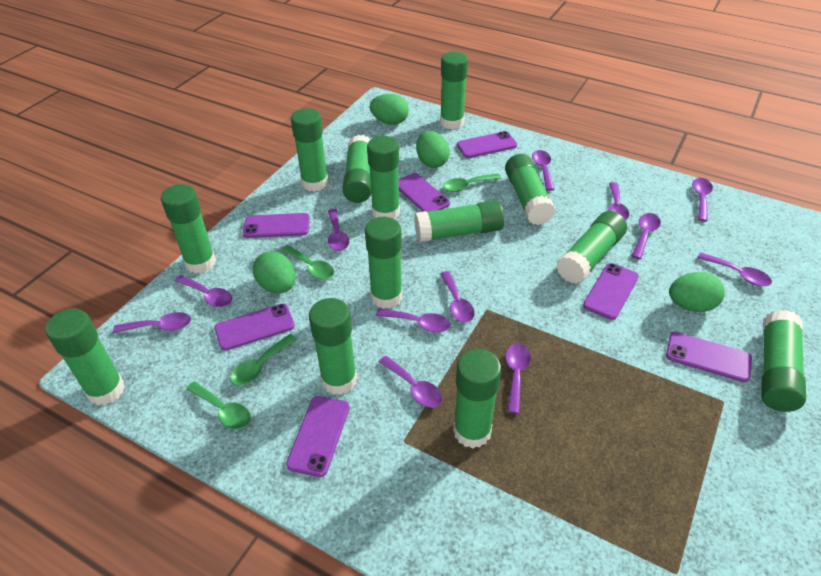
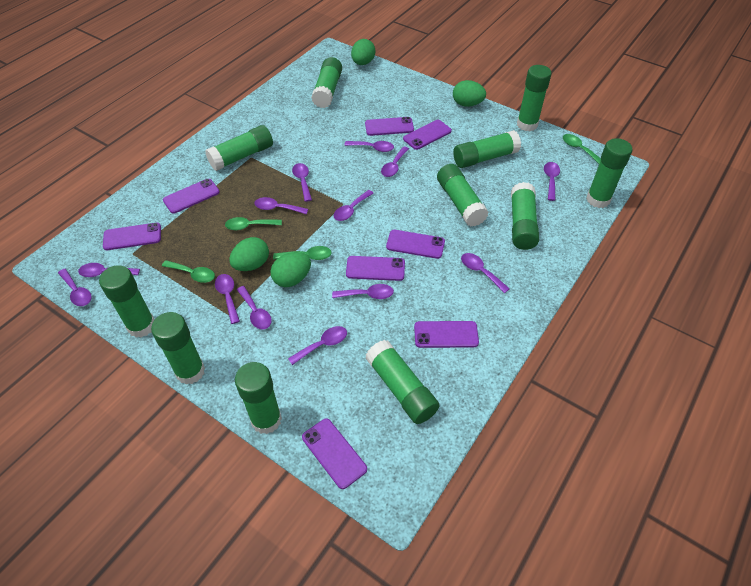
green glue stick: 13 -> 11
purple phone: 7 -> 8
purple spoon: 12 -> 13

